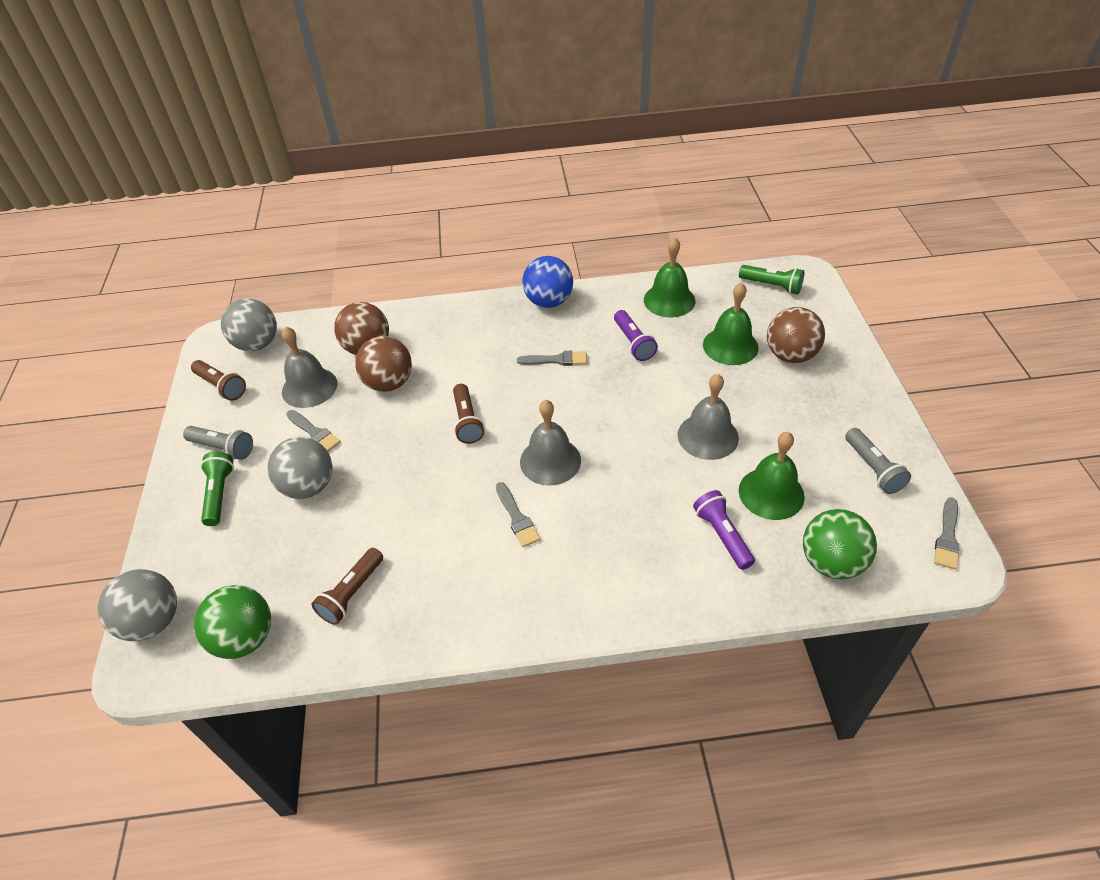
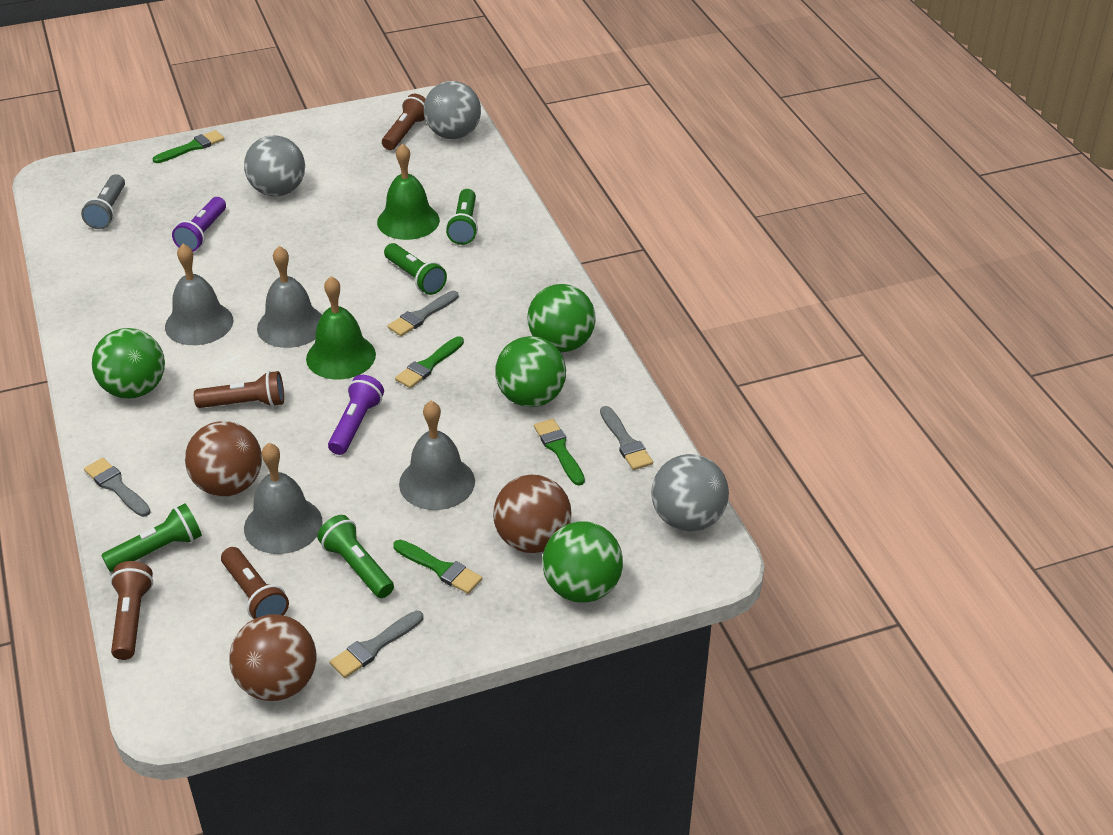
blue ball: 1 -> 0
brown flashlight: 3 -> 4
green ball: 2 -> 4
green bell: 3 -> 2
green brush: 0 -> 4
green flashlight: 2 -> 4
grey bell: 3 -> 4
grey flashlight: 2 -> 1

